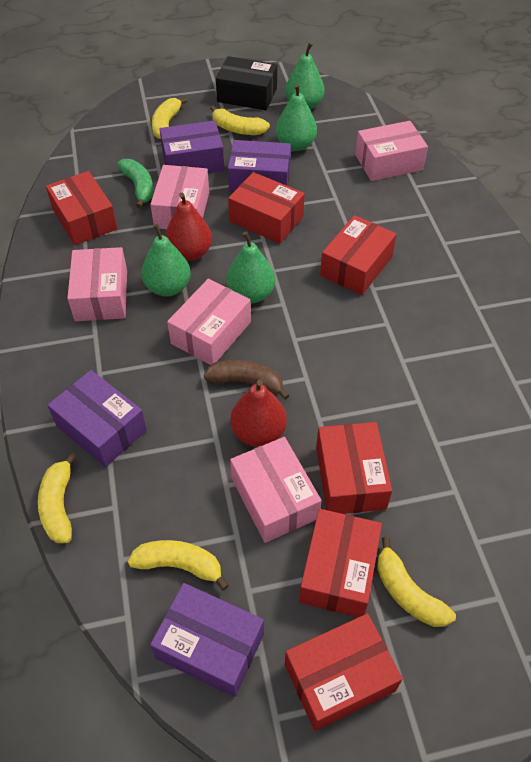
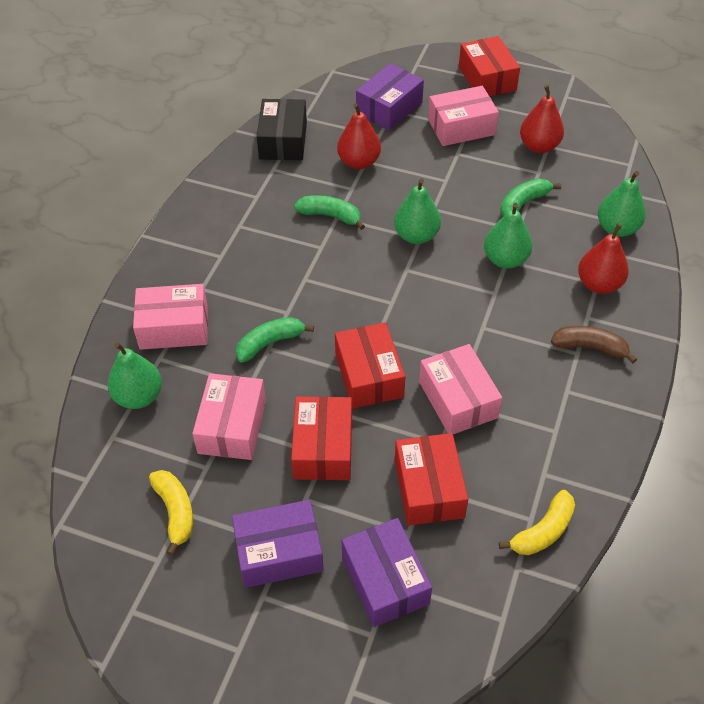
green banana: 1 -> 3
pink box: 5 -> 4
purple box: 4 -> 3
red box: 6 -> 4
red pear: 2 -> 3
yellow banana: 5 -> 2

